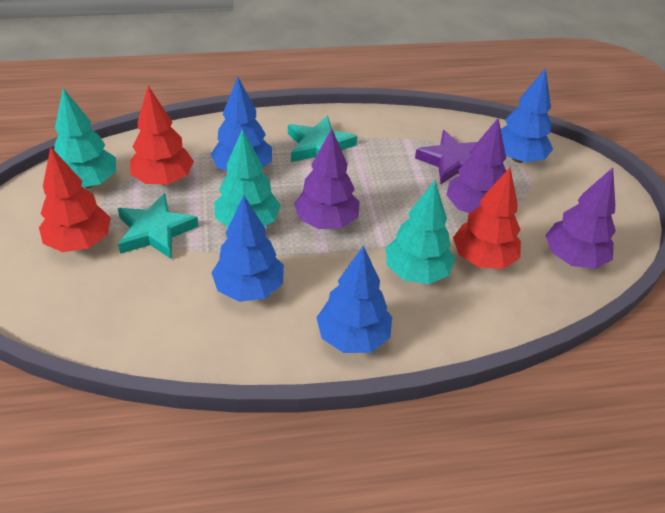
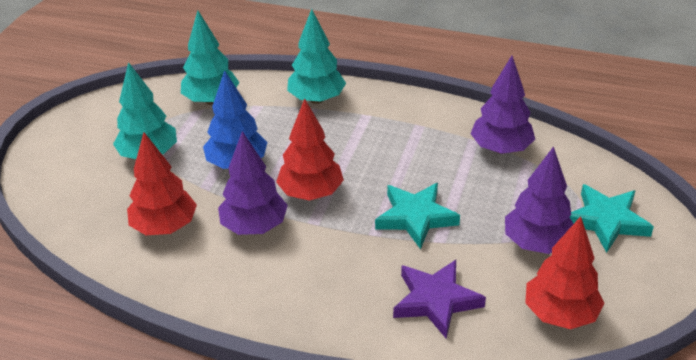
blue tree: 4 -> 1

